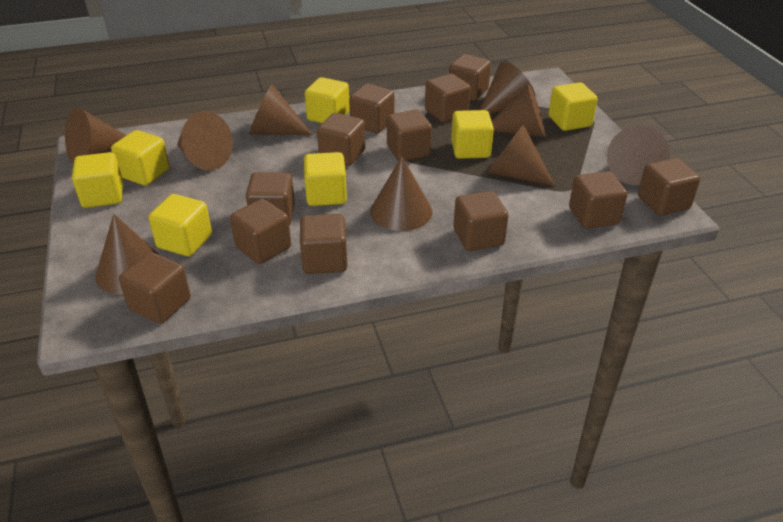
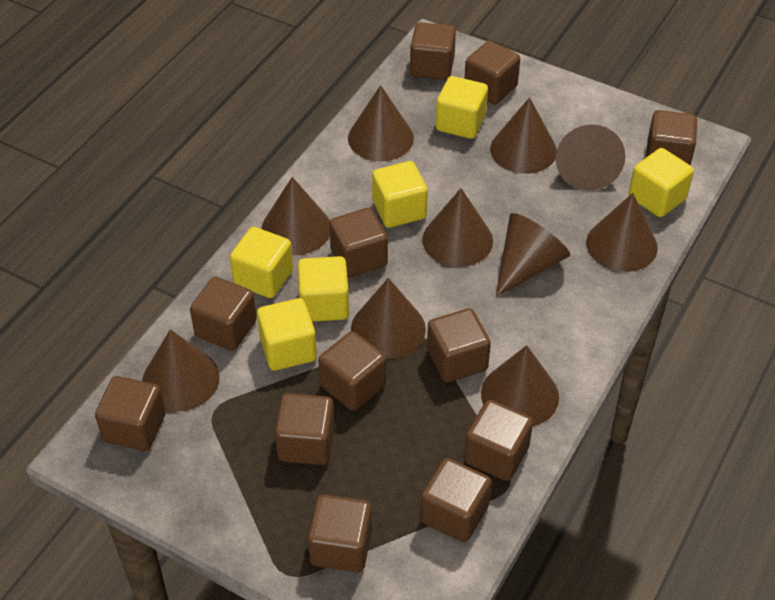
brown cone: 9 -> 10
yellow cube: 7 -> 6

